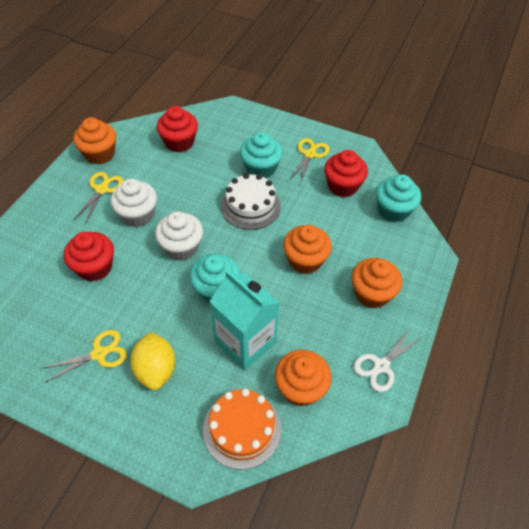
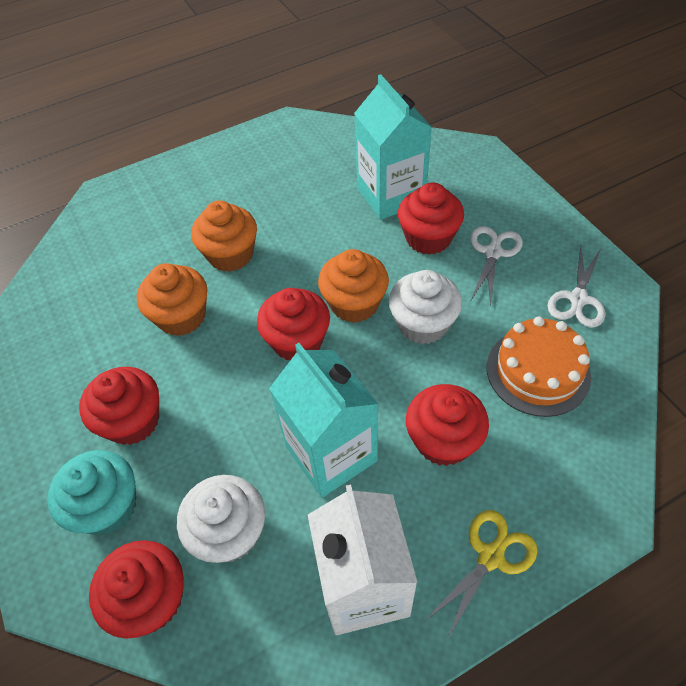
orange cupcake: 4 -> 3
red cupcake: 3 -> 5
turquoise carton: 1 -> 2
turquoise cupcake: 3 -> 1
white cake: 1 -> 0
white carton: 0 -> 1
white scissors: 1 -> 2
yellow lemon: 1 -> 0
yellow scissors: 3 -> 1

